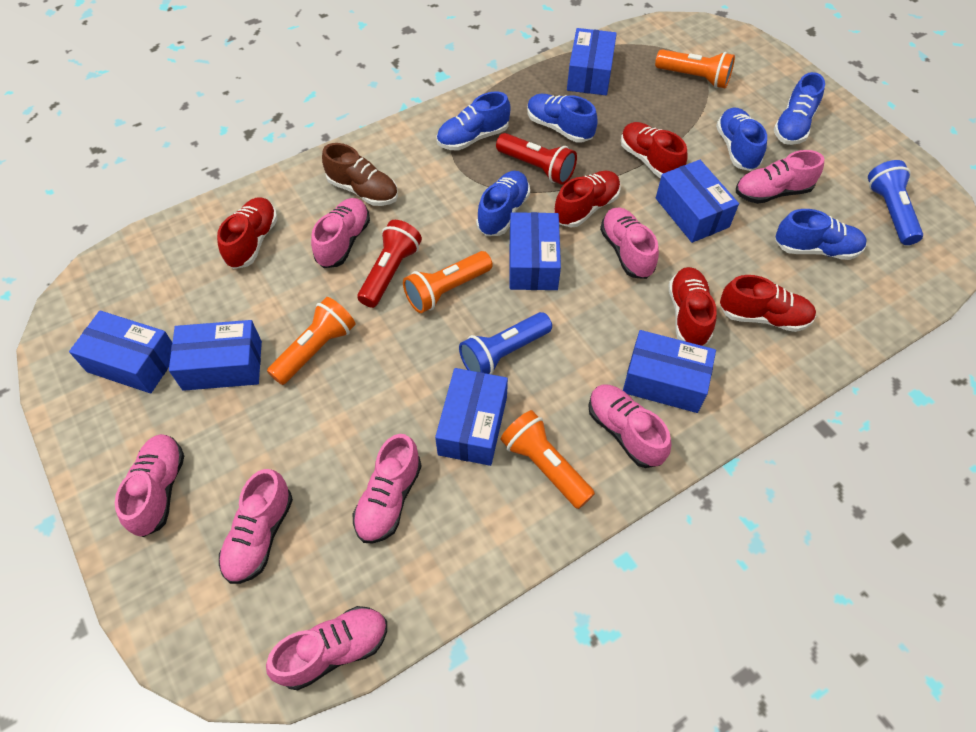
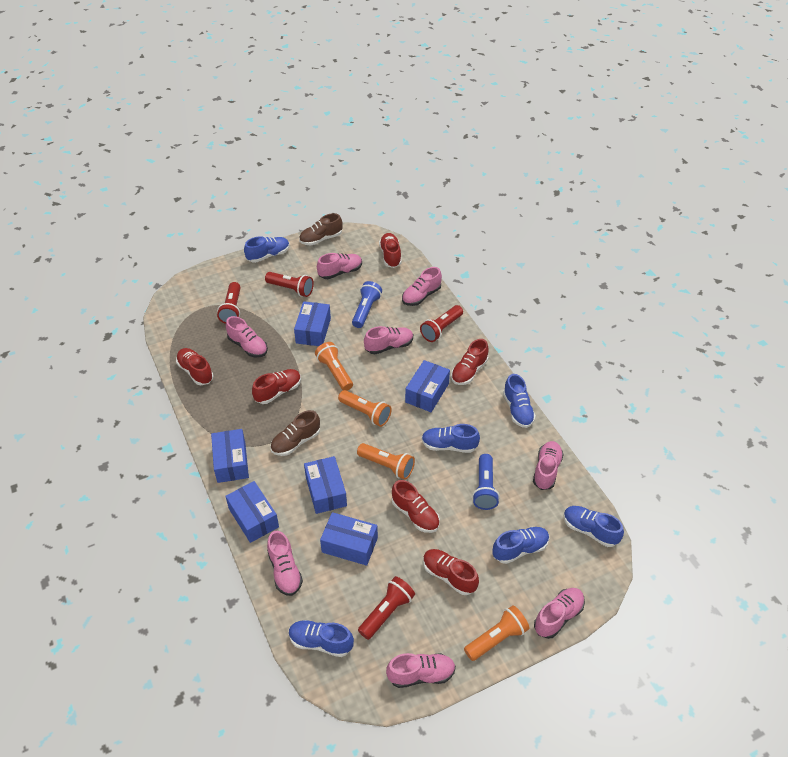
blue box: 7 -> 6
brown shoe: 1 -> 2
red flashlight: 2 -> 4
red shoe: 5 -> 6

